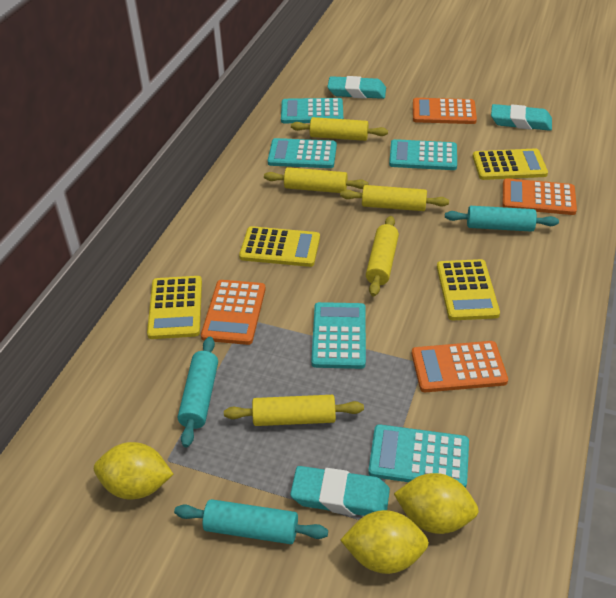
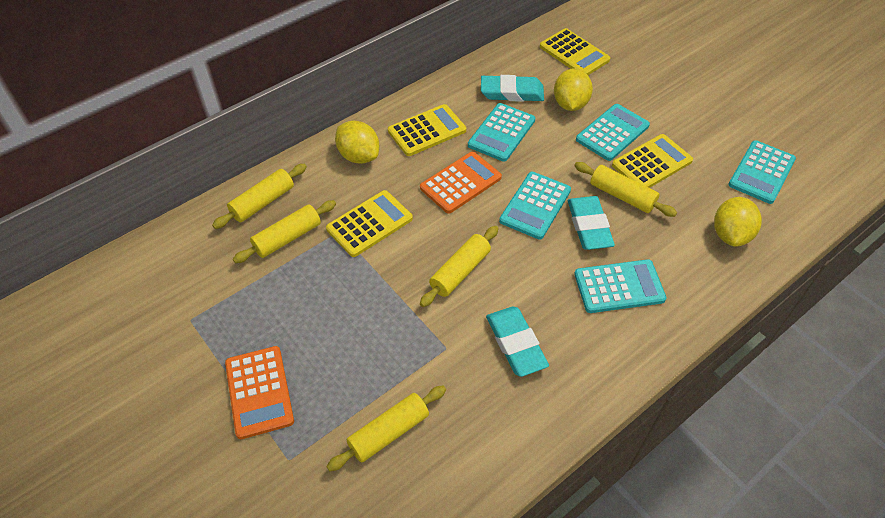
orange calculator: 4 -> 2
turquoise rolling pin: 3 -> 0

